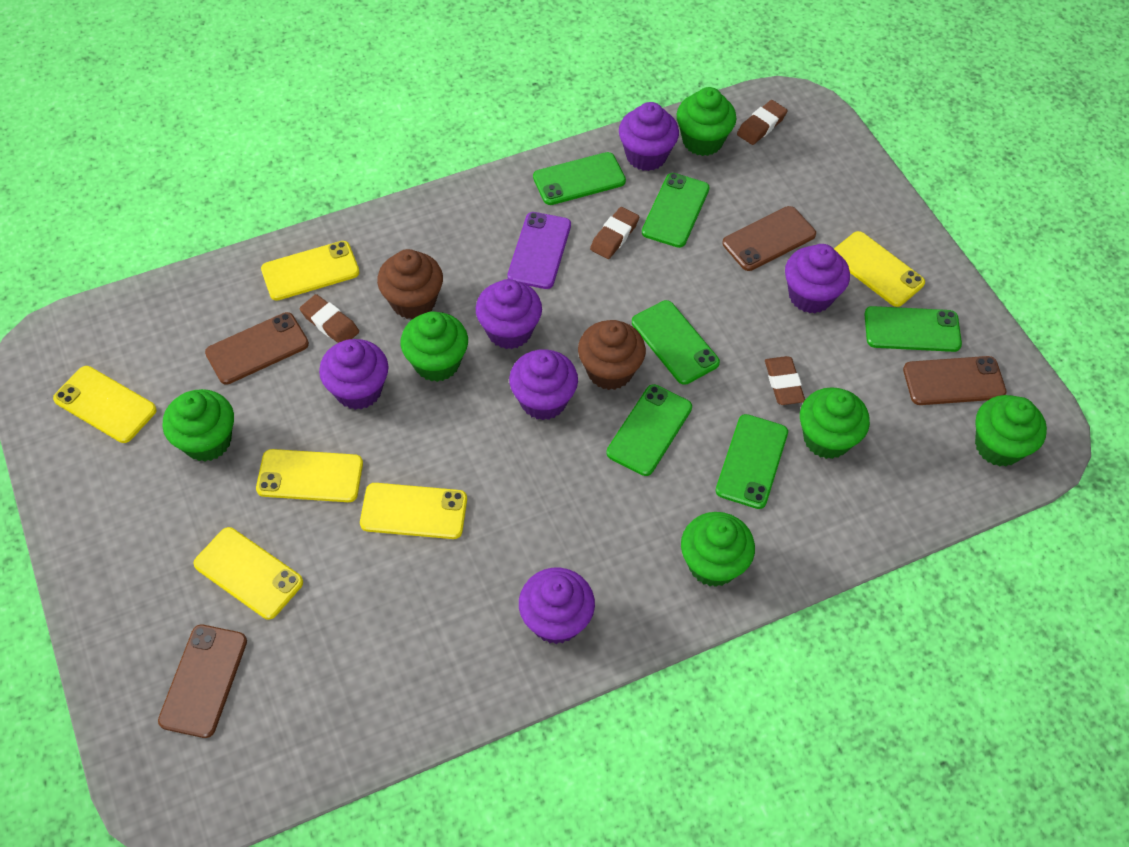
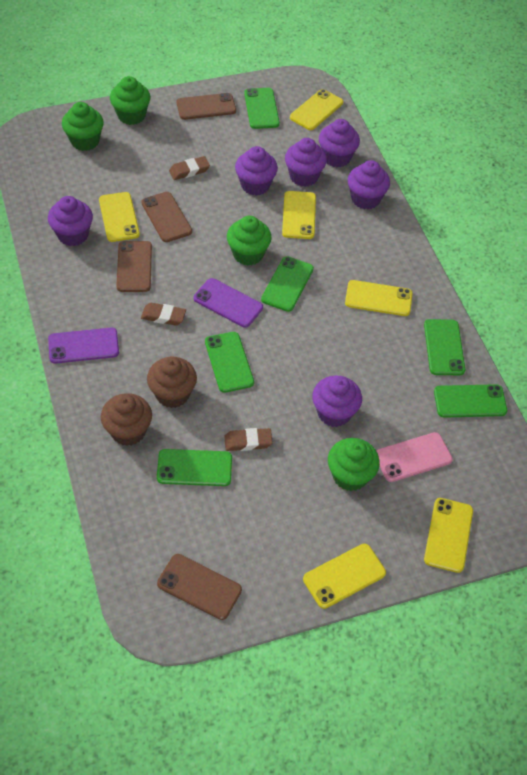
brown eraser: 4 -> 3
green cupcake: 6 -> 4
pink phone: 0 -> 1
purple phone: 1 -> 2

